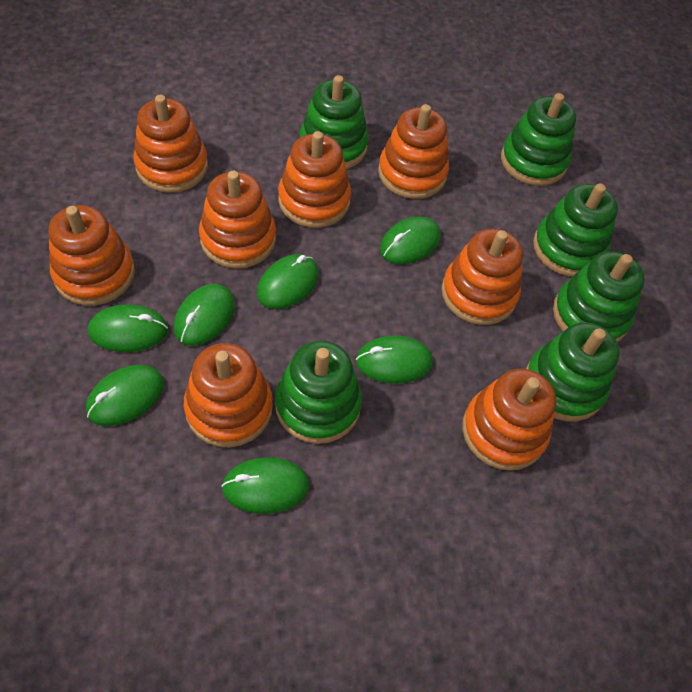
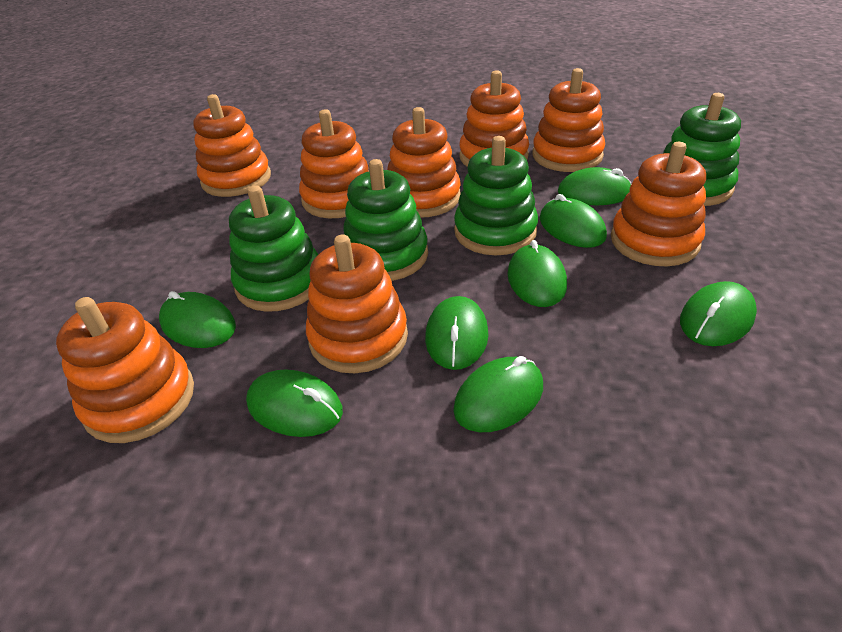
green mouse: 7 -> 8
green stacking toy: 6 -> 4

